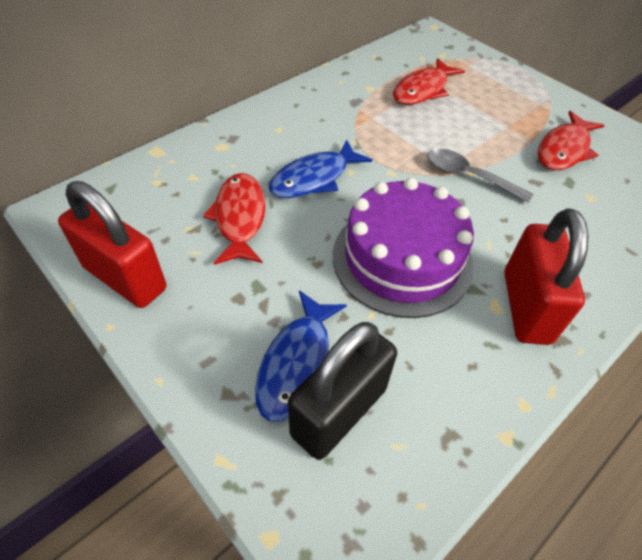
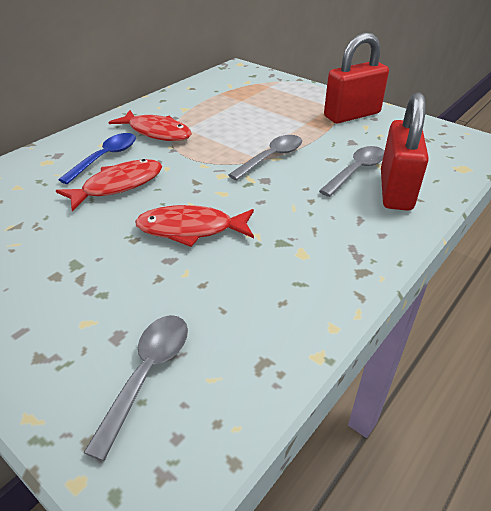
black padlock: 1 -> 0
blue fish: 2 -> 0
blue spoon: 0 -> 1
grey spoon: 1 -> 3
purple cake: 1 -> 0

